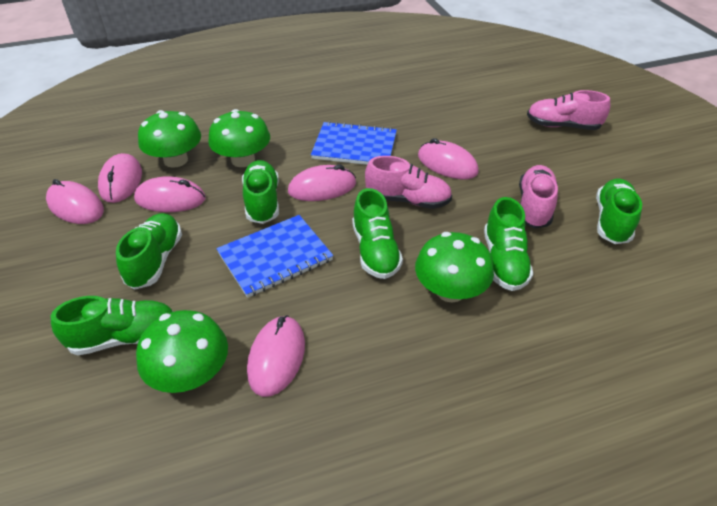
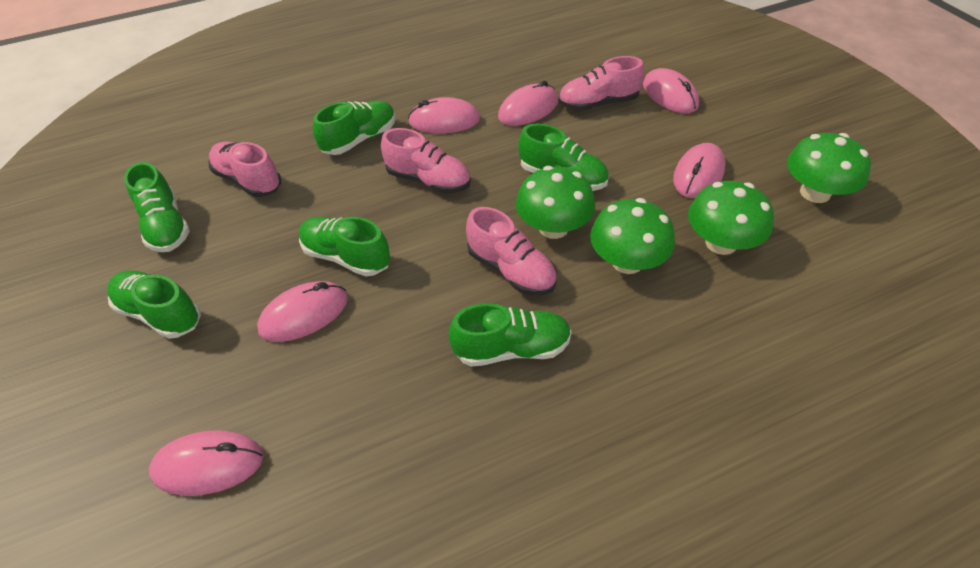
blue notebook: 2 -> 0
pink shoe: 3 -> 4

